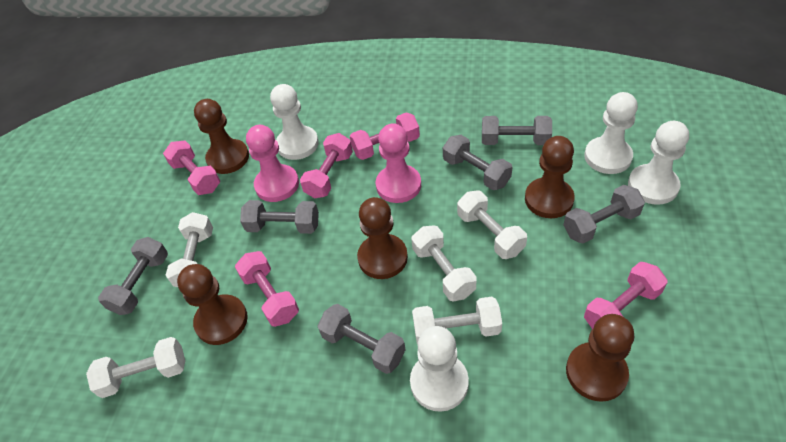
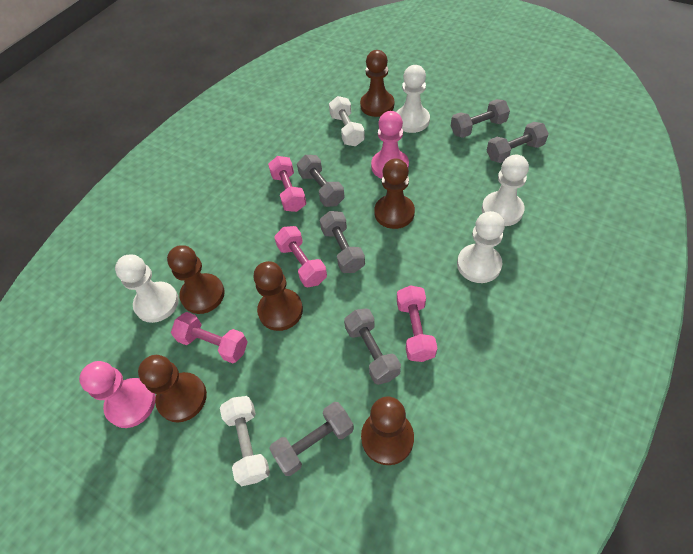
brown pawn: 5 -> 6
pink dumbbell: 5 -> 4
white dumbbell: 5 -> 2

